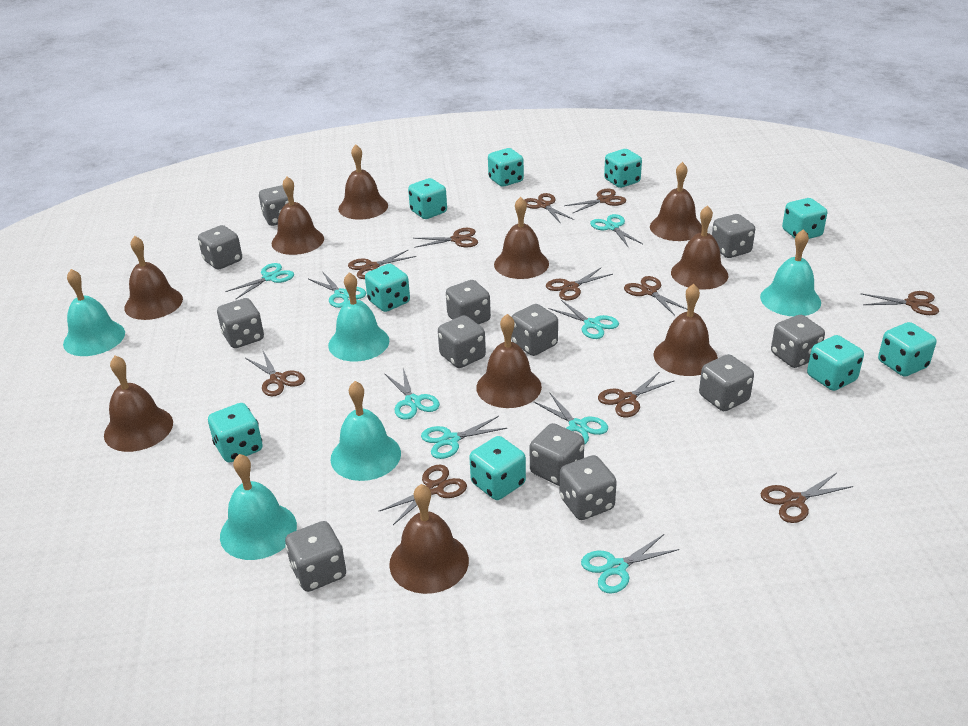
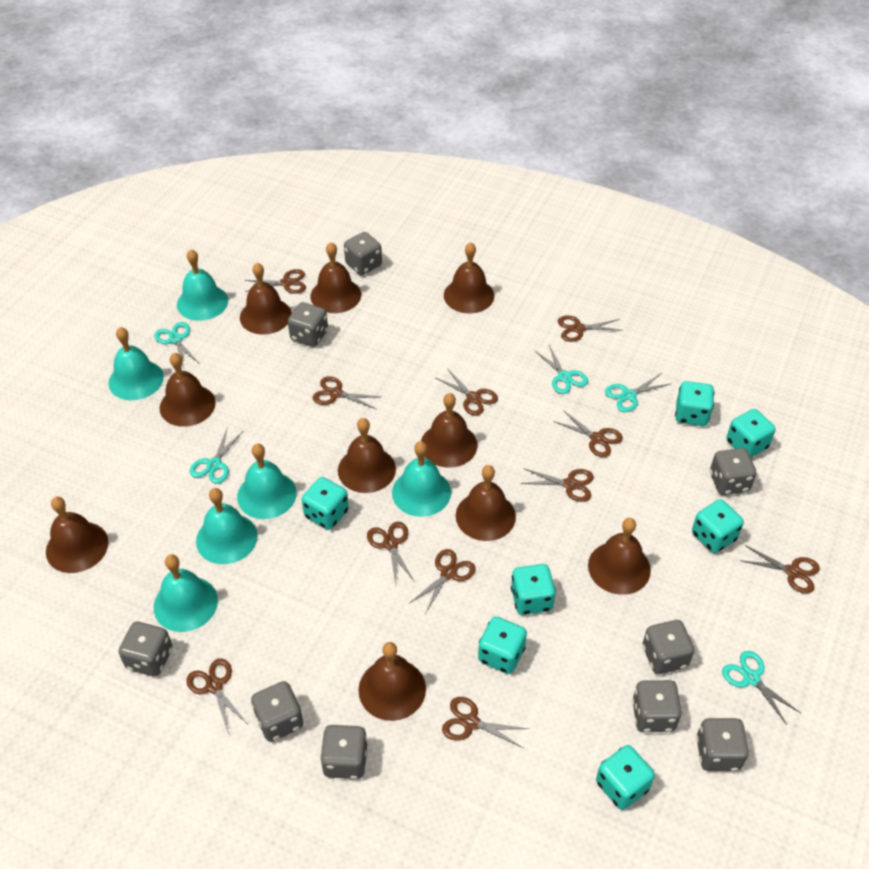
grey dice: 12 -> 9
turquoise bell: 5 -> 6
turquoise dice: 9 -> 7
turquoise scissors: 8 -> 5

